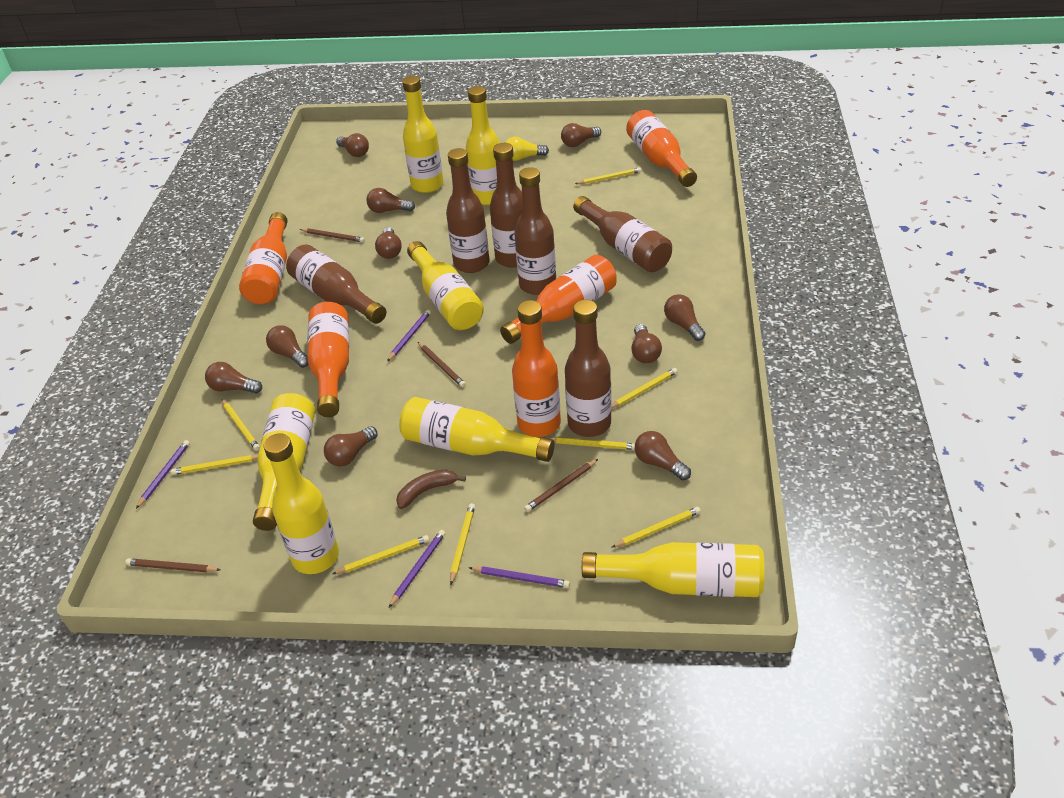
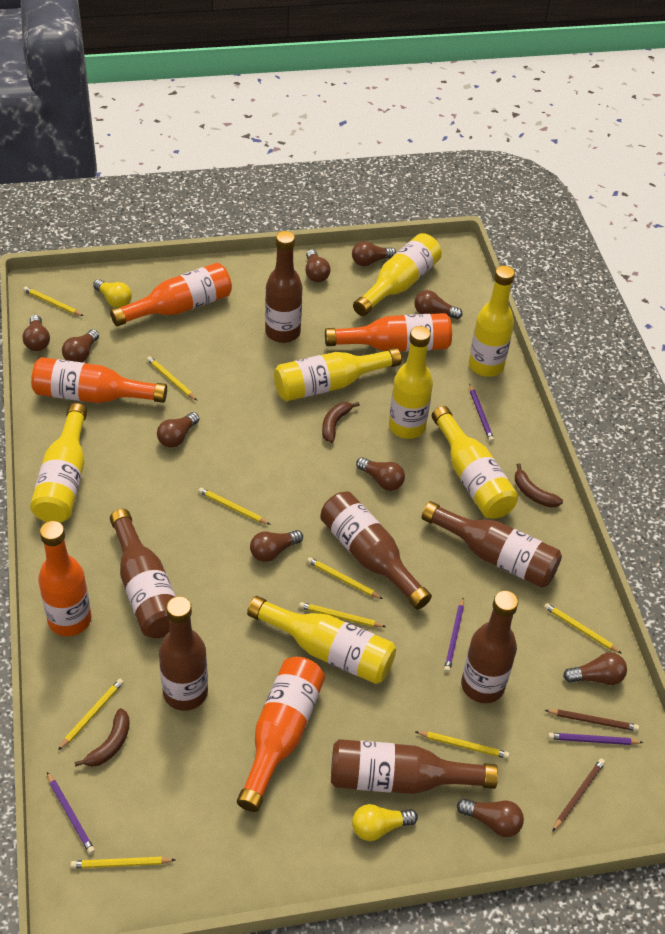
brown banana: 1 -> 3
brown bottle: 6 -> 7
brown pencil: 4 -> 2
yellow light bulb: 1 -> 2
yellow pencil: 8 -> 9

